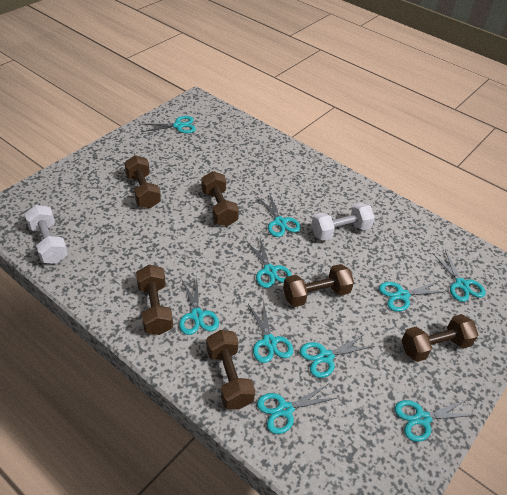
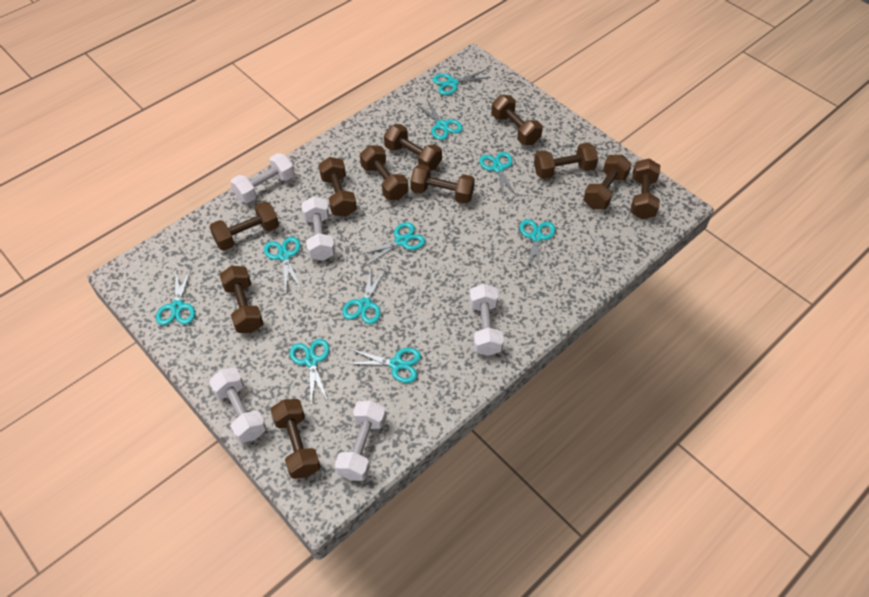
brown dumbbell: 6 -> 11
white dumbbell: 2 -> 5

